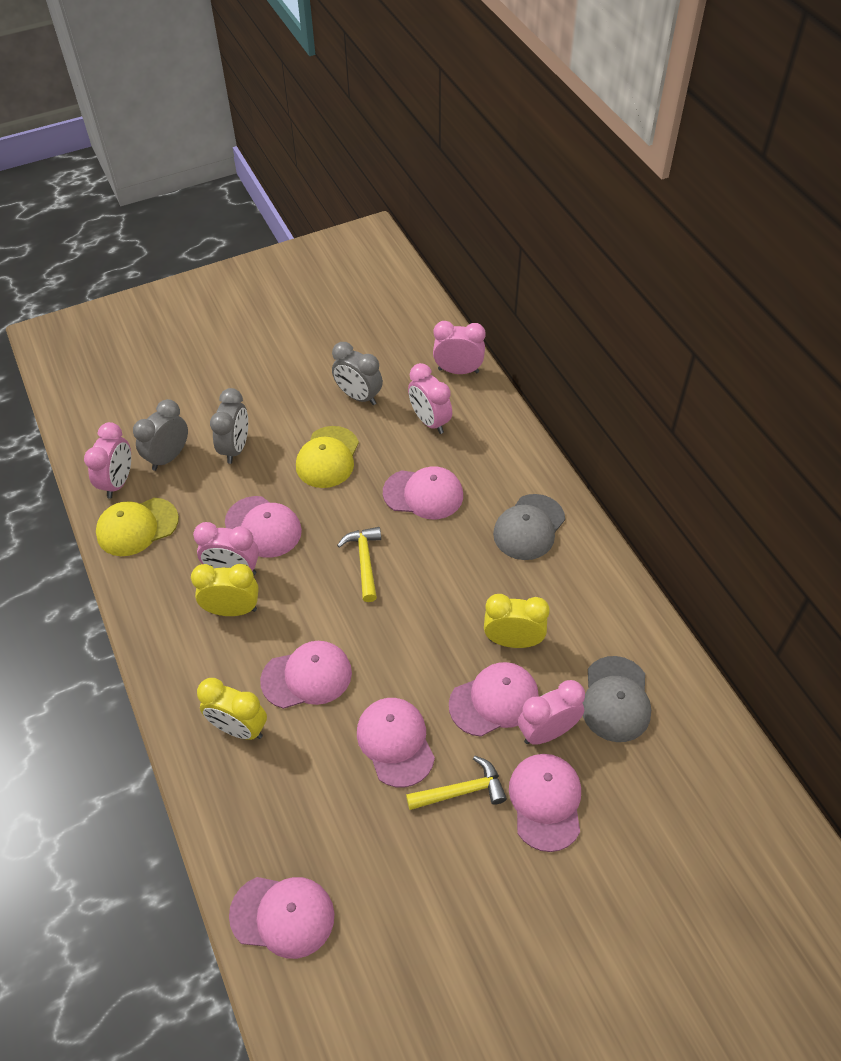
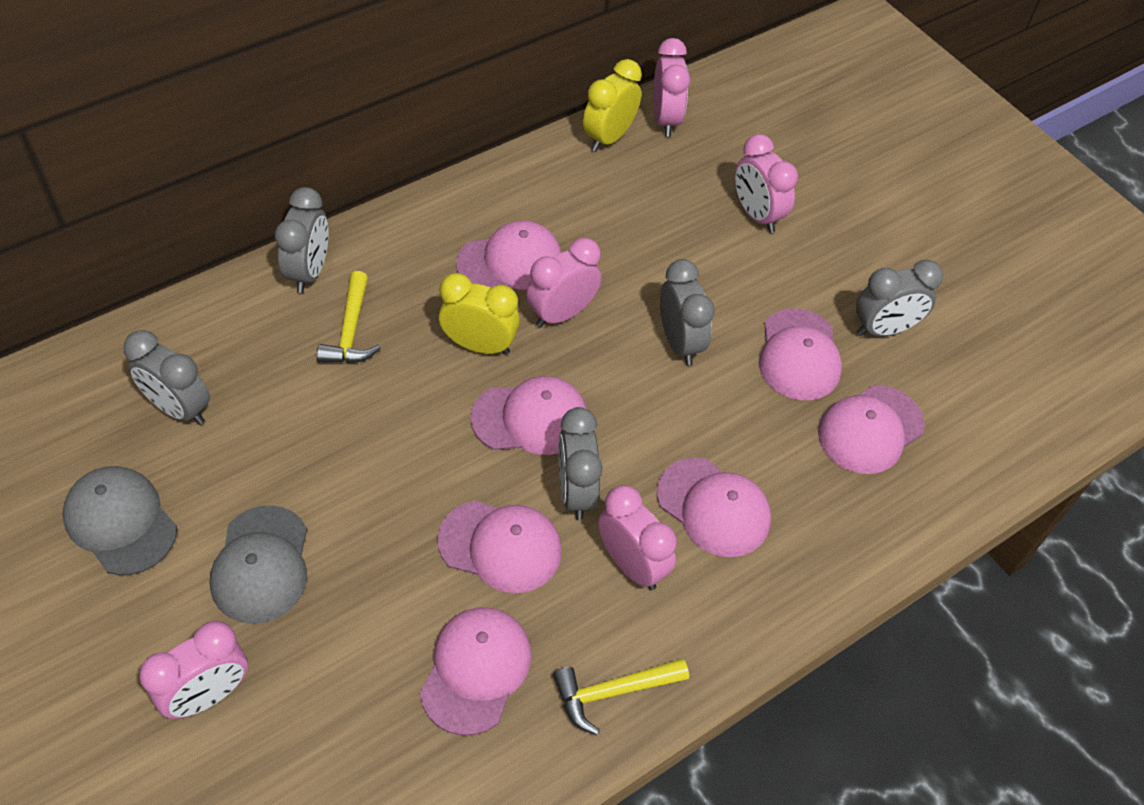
grey clock: 3 -> 5
yellow cap: 2 -> 0
yellow clock: 3 -> 2

